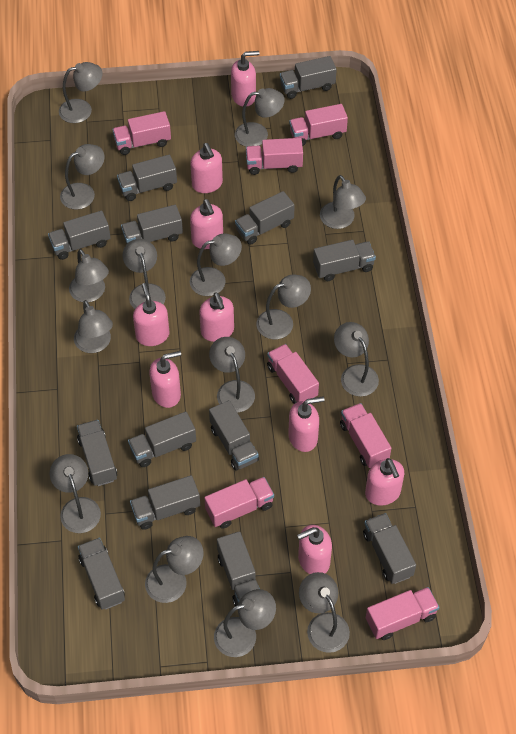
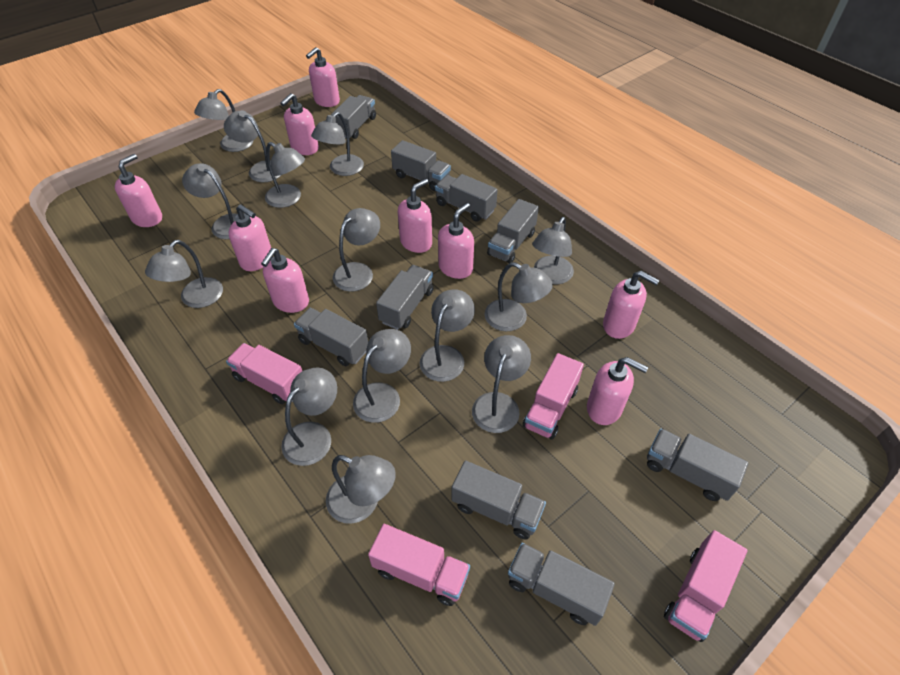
grey lamp: 15 -> 14
grey truck: 13 -> 9
pink truck: 7 -> 4

